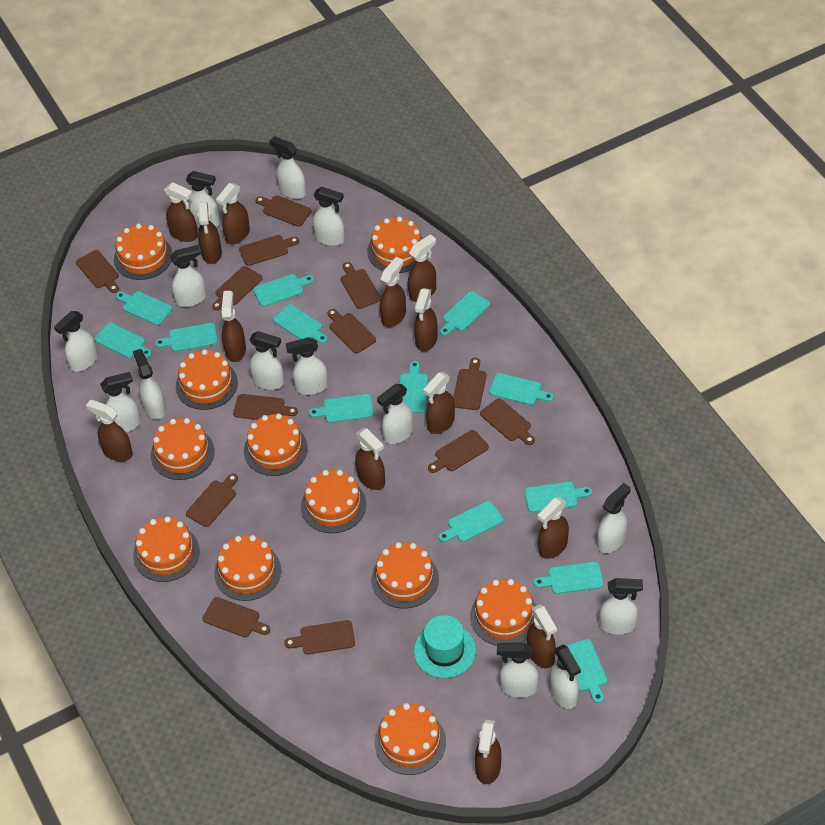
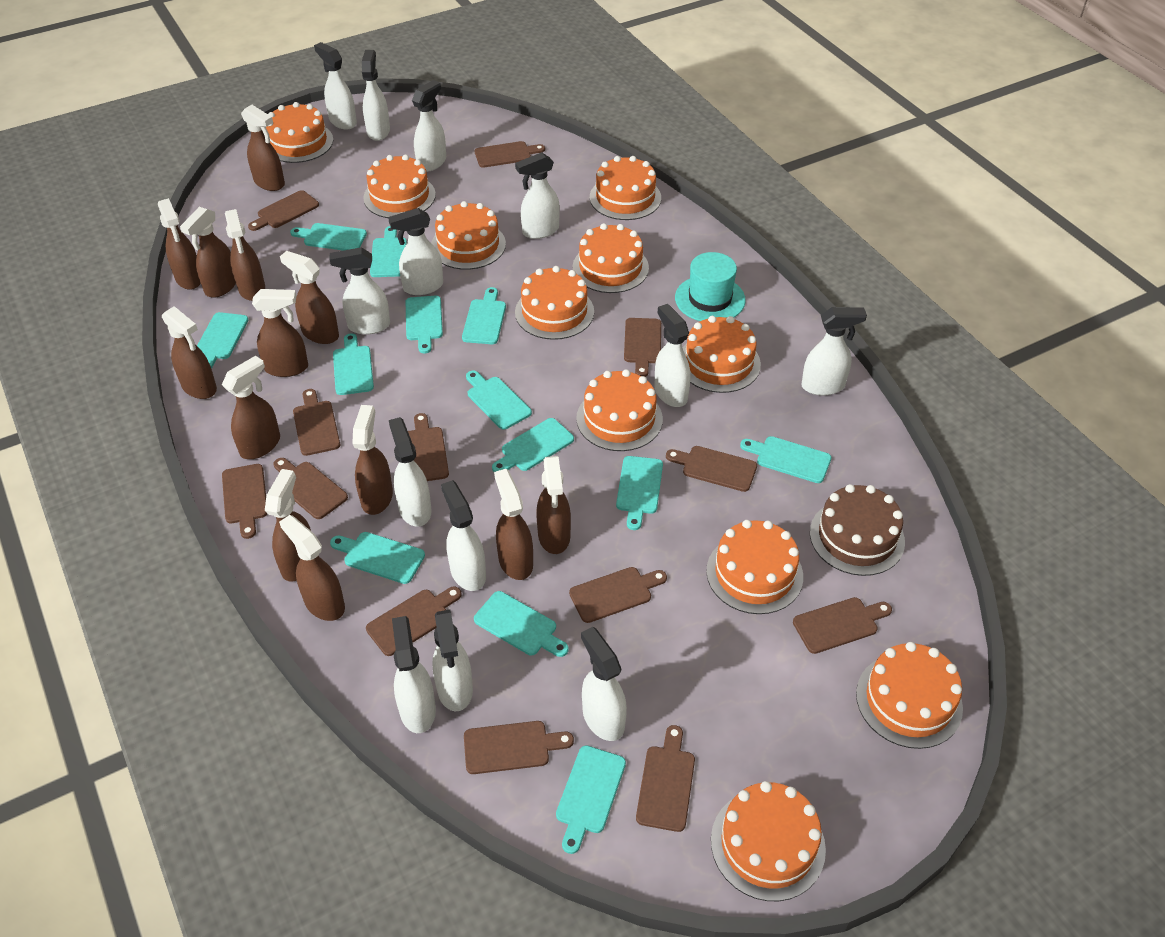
brown cake: 0 -> 1
white spray bottle: 14 -> 13

